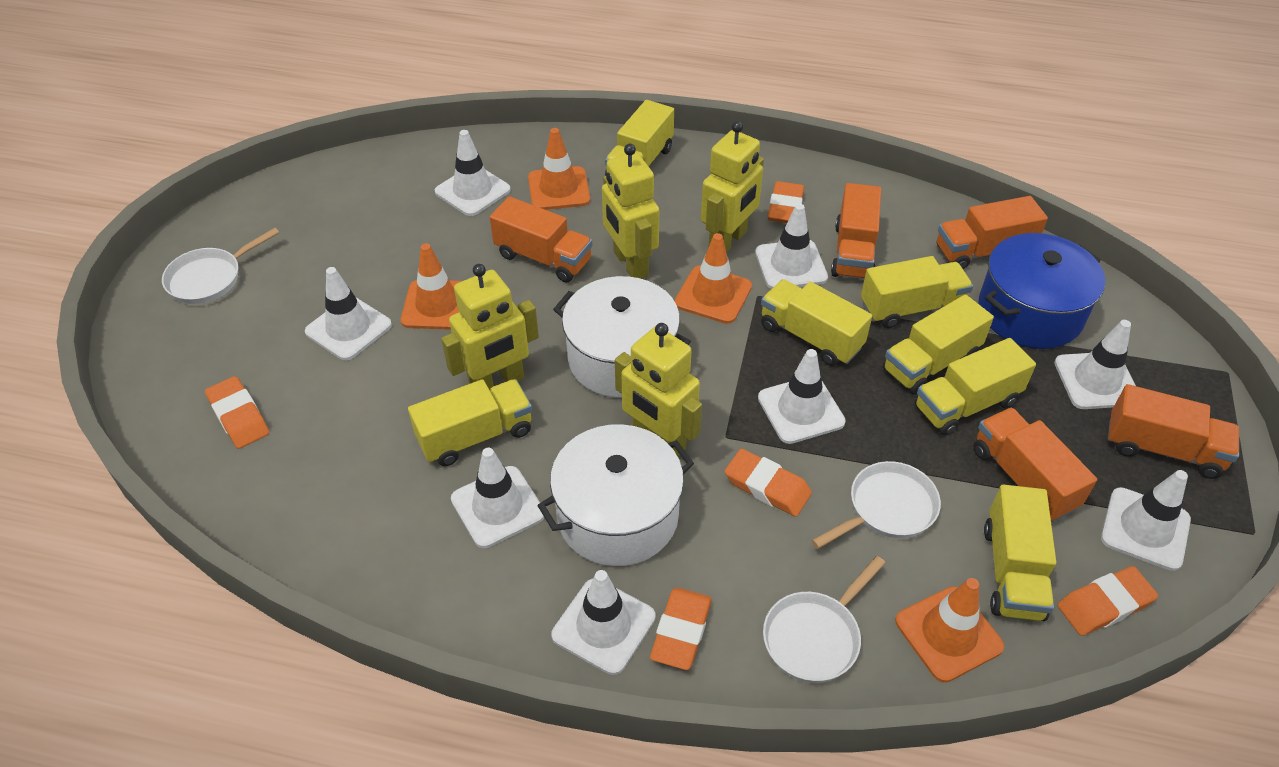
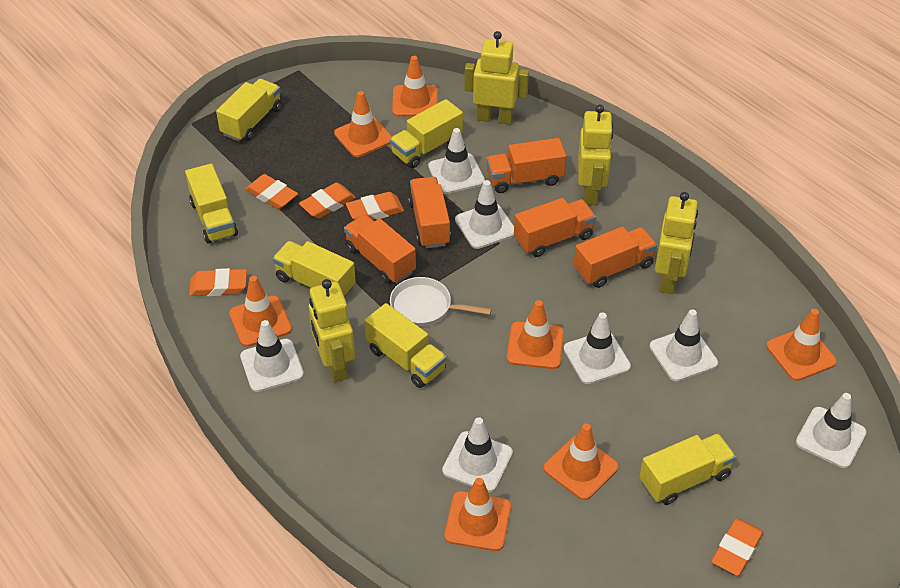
blue pot: 1 -> 0
orange traffic cone: 4 -> 7
white pan: 3 -> 1
white pot: 2 -> 0
white traffic cone: 8 -> 7
yellow truck: 7 -> 6

